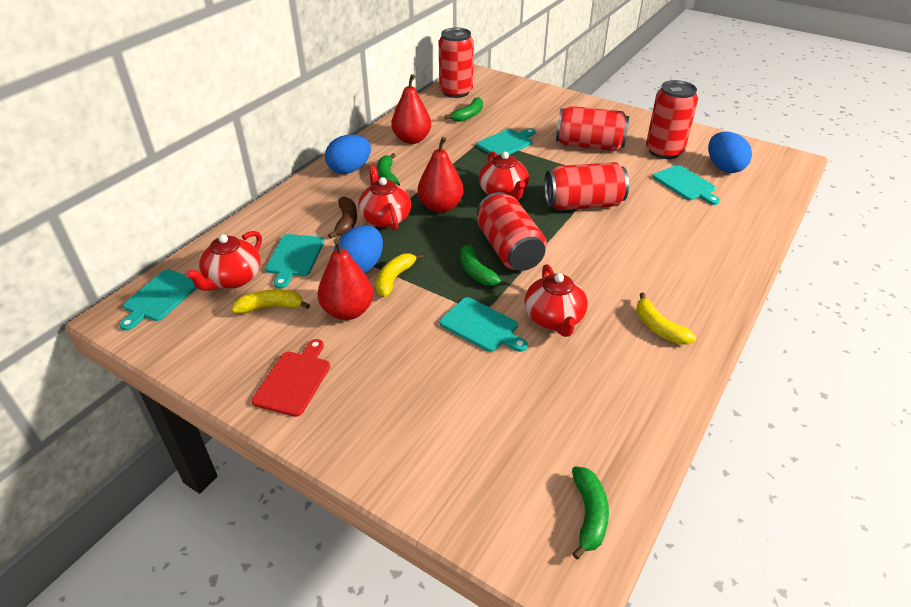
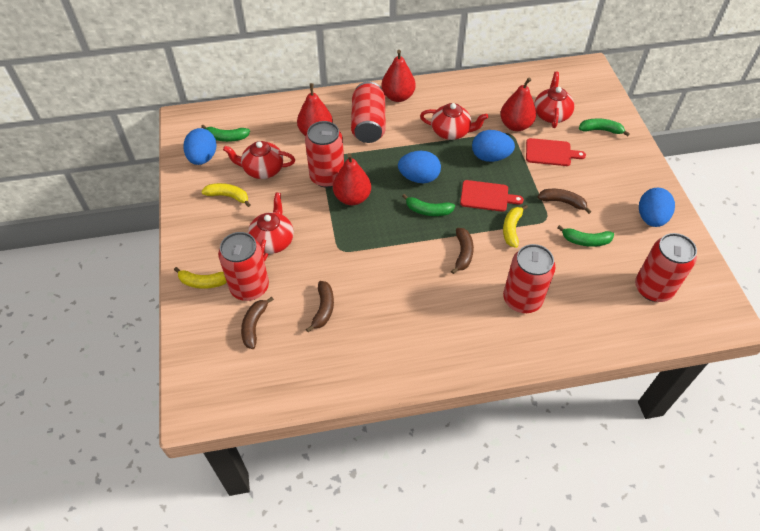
blue egg: 3 -> 4
brown banana: 1 -> 4
red cutting board: 1 -> 2
red pear: 3 -> 4
turquoise cutting board: 5 -> 0

